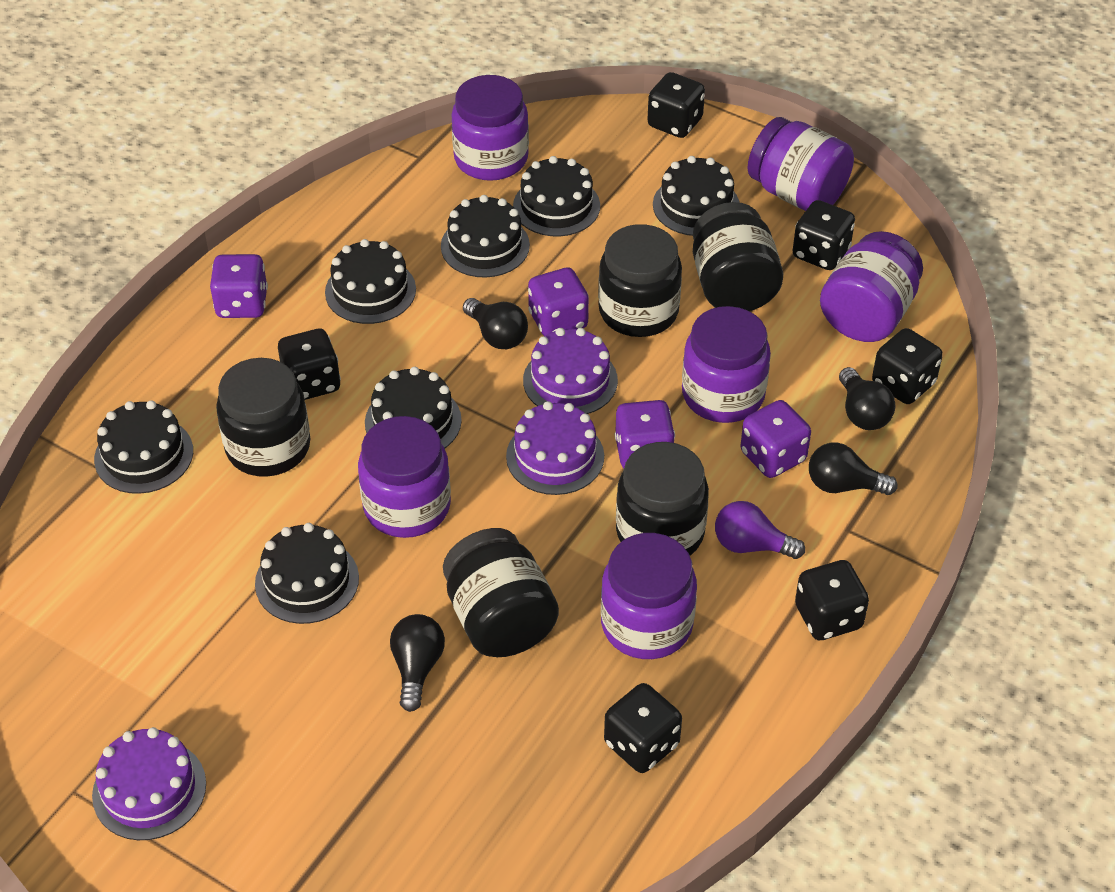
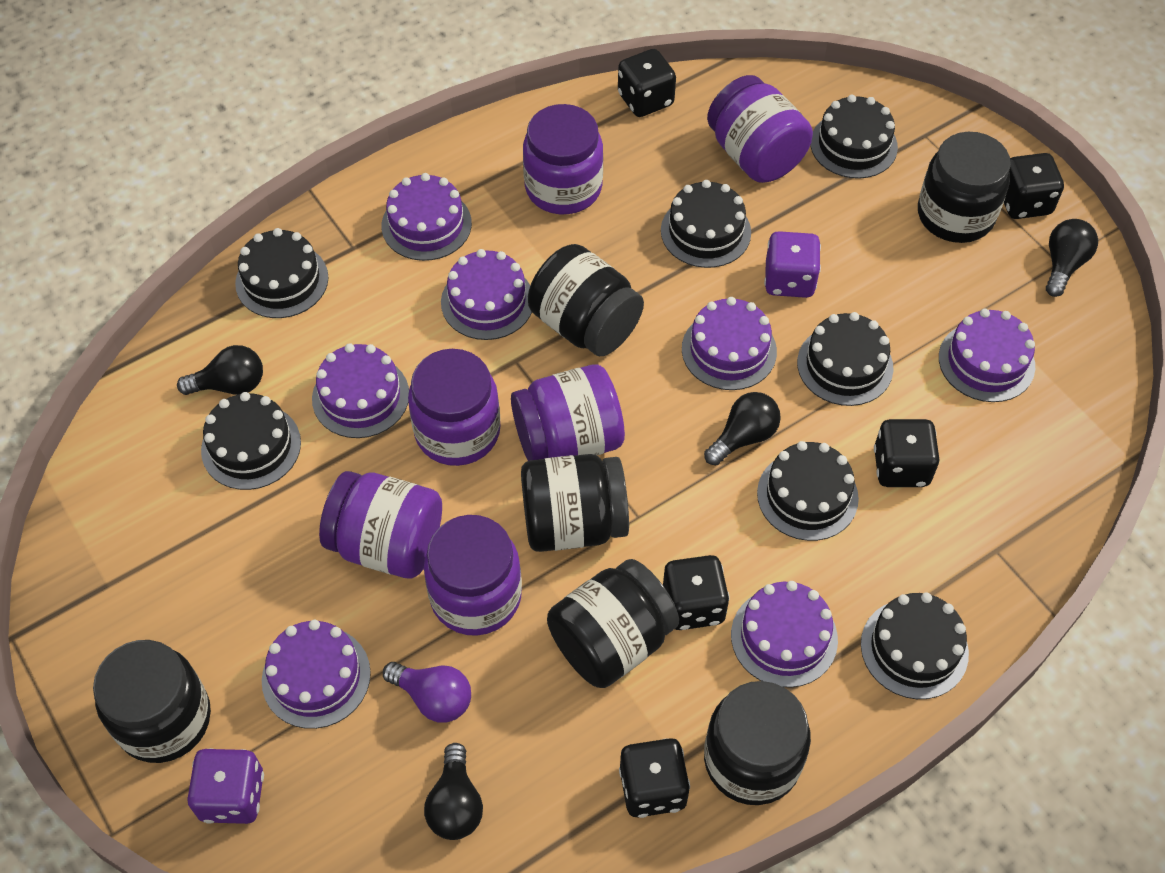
black dice: 6 -> 5
black jar: 5 -> 6
purple cake: 3 -> 7
purple dice: 4 -> 2

